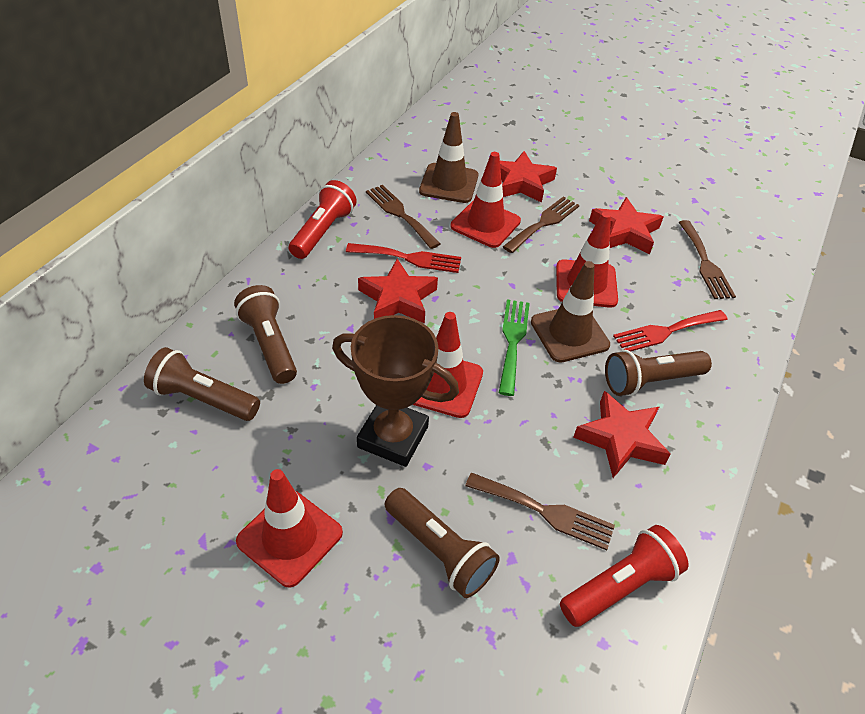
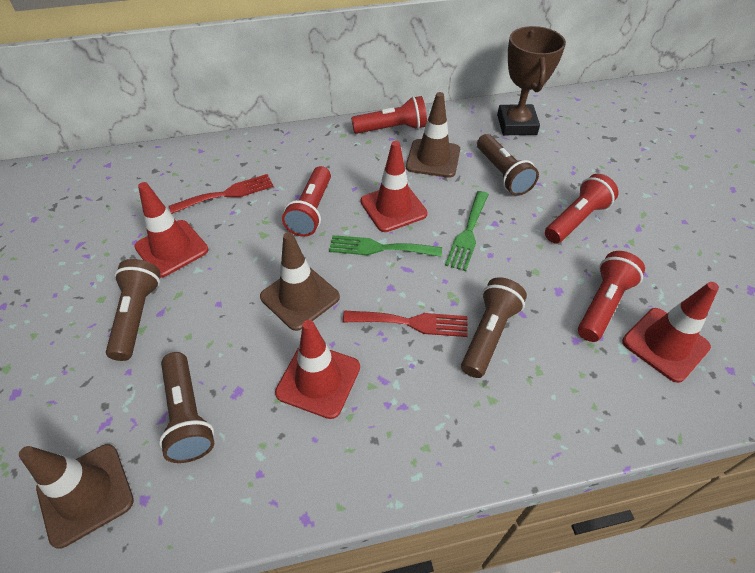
brown fork: 4 -> 0
brown traffic cone: 2 -> 3
green fork: 1 -> 2
red flashlight: 2 -> 4
red star: 4 -> 0

